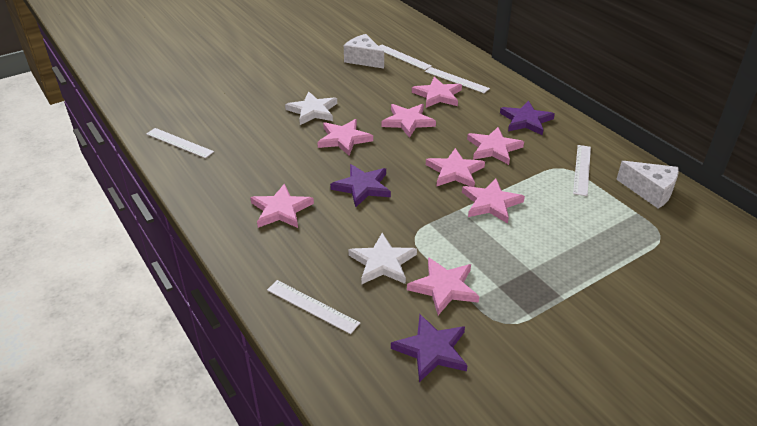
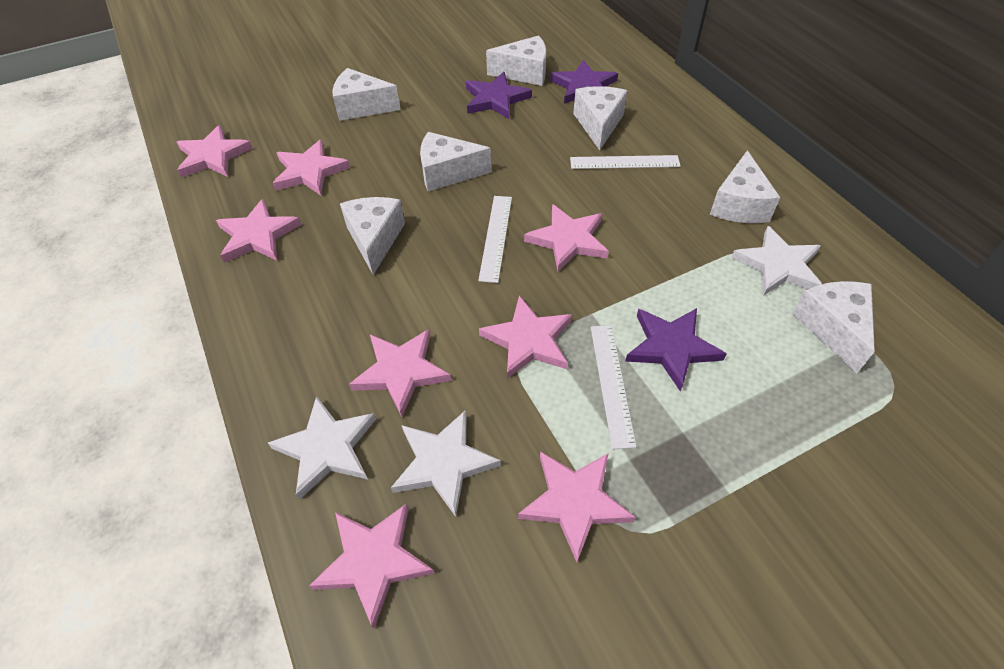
white cheese: 2 -> 7
white ruler: 5 -> 3
white star: 2 -> 3

